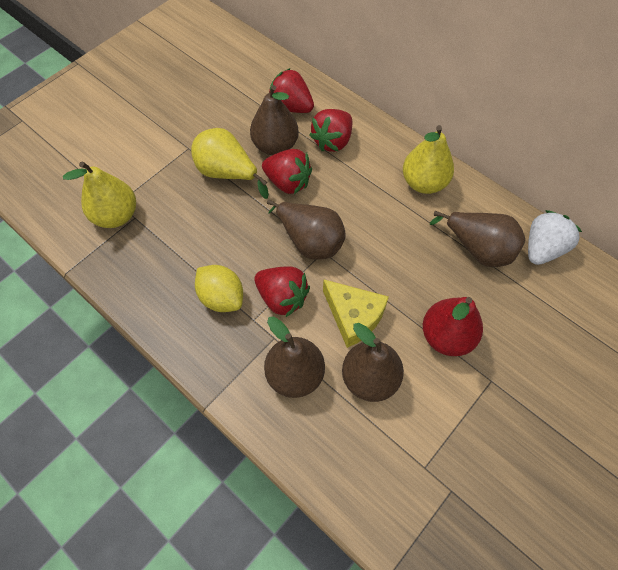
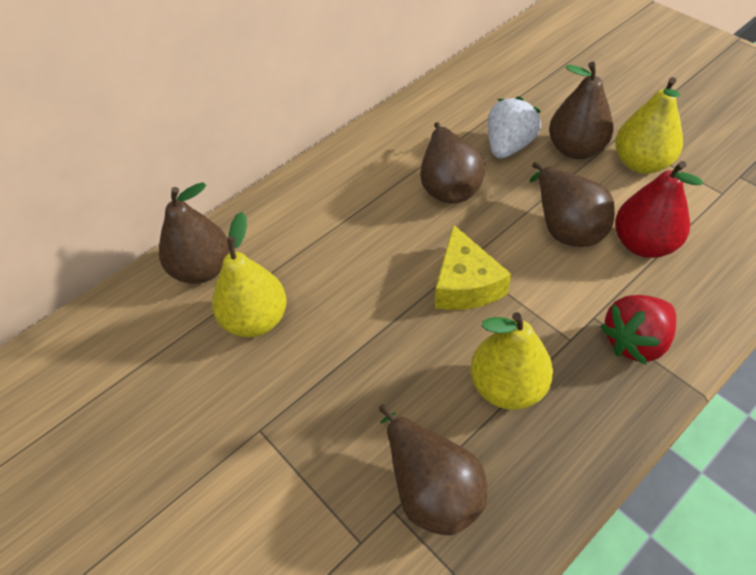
red strawberry: 4 -> 1
yellow lemon: 1 -> 0

